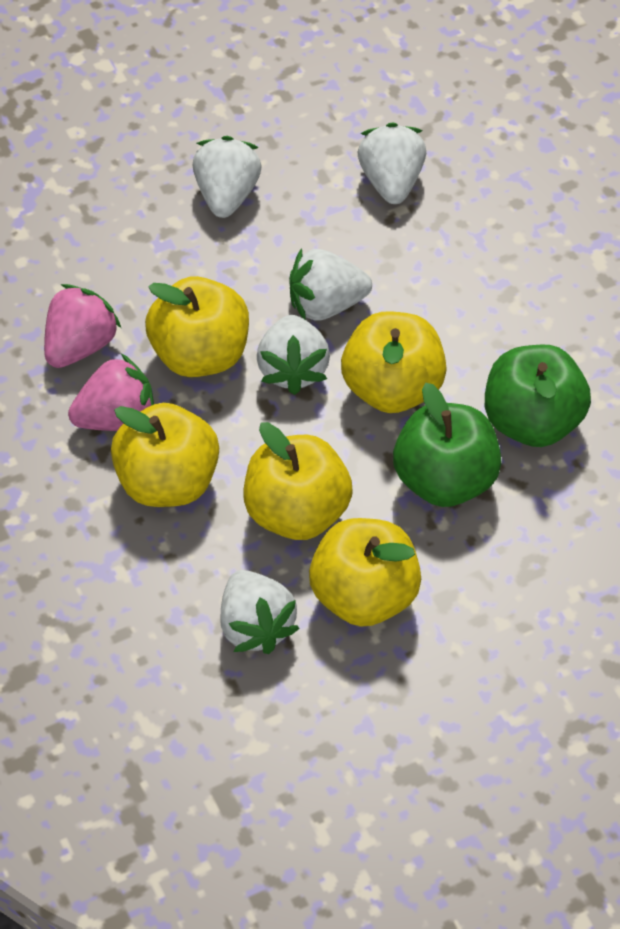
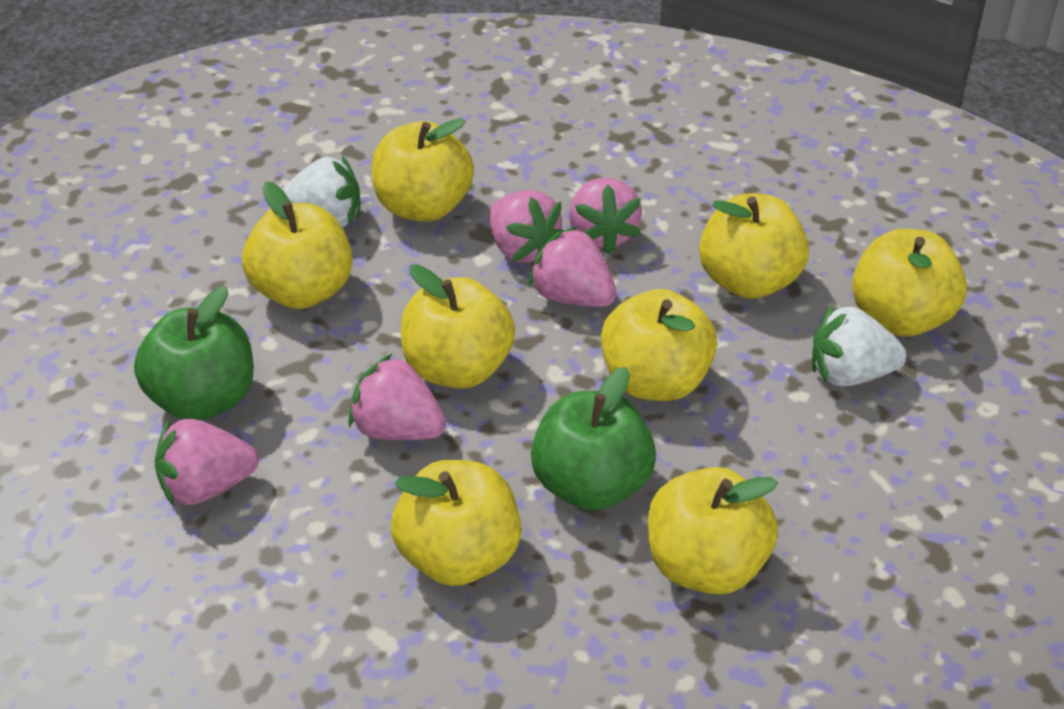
pink strawberry: 2 -> 5
white strawberry: 5 -> 2
yellow apple: 5 -> 8

